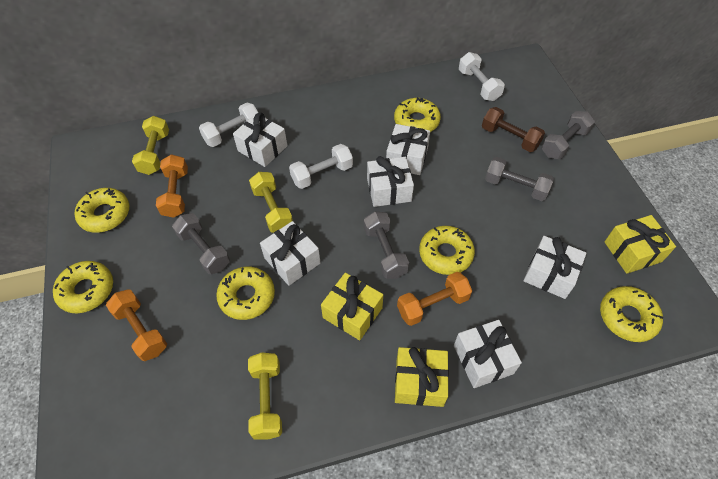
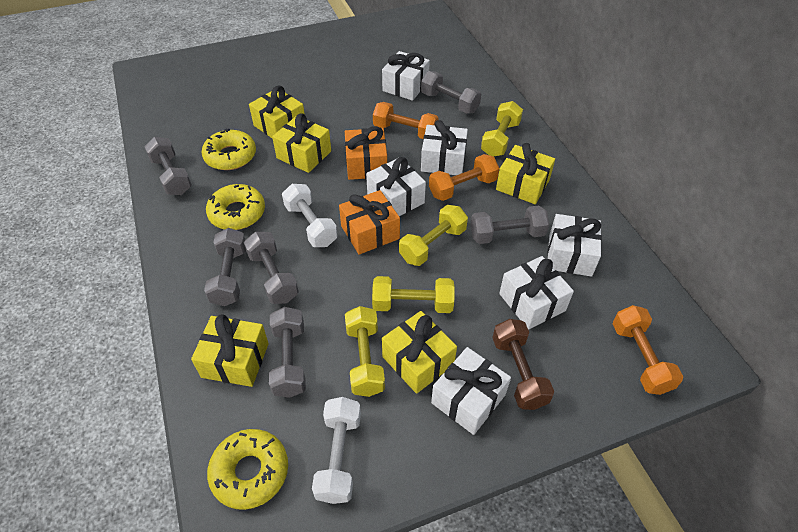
grey dumbbell: 4 -> 6
orange gift: 0 -> 2
white dumbbell: 3 -> 2
yellow donut: 6 -> 3
yellow dumbbell: 3 -> 4
yellow gift: 3 -> 5

